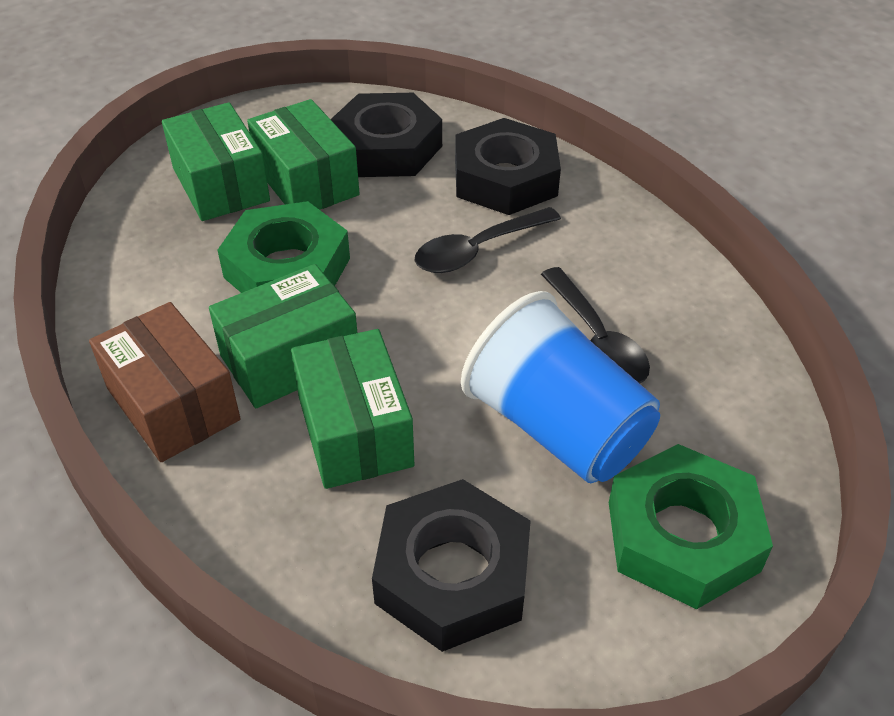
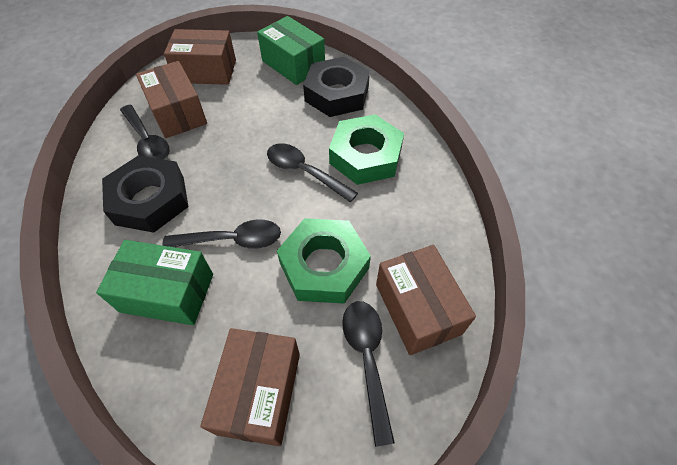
black nut: 3 -> 2
black spoon: 2 -> 4
blue cup: 1 -> 0
brown box: 1 -> 4
green box: 4 -> 2

